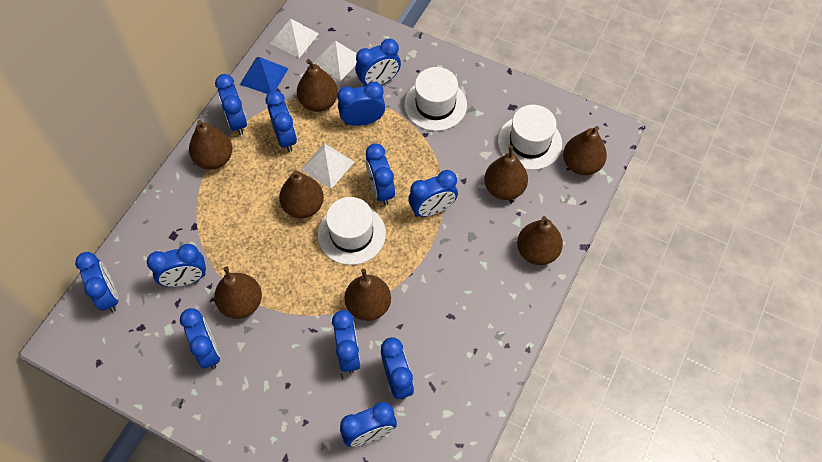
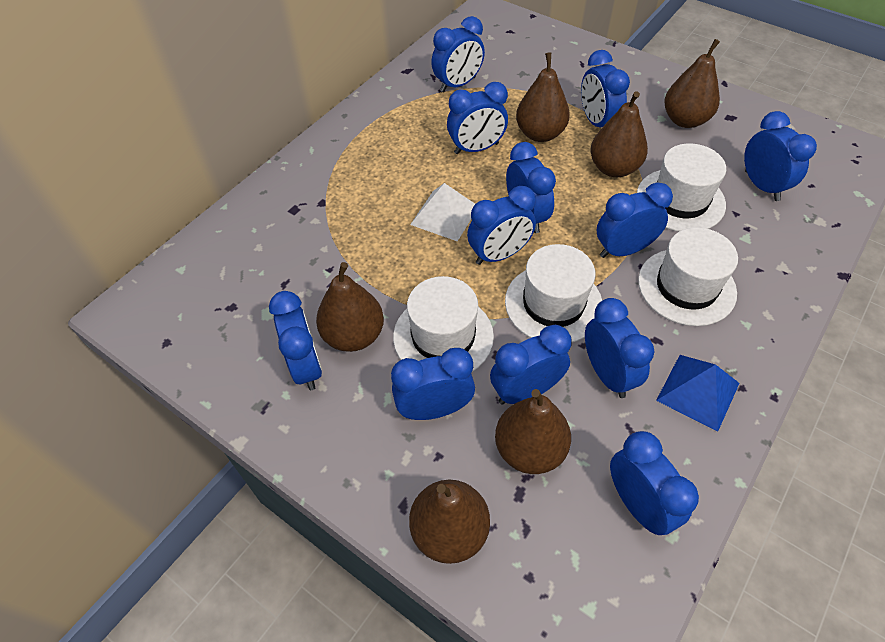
brown pear: 8 -> 6
white hat: 3 -> 4
white pyramid: 3 -> 1

